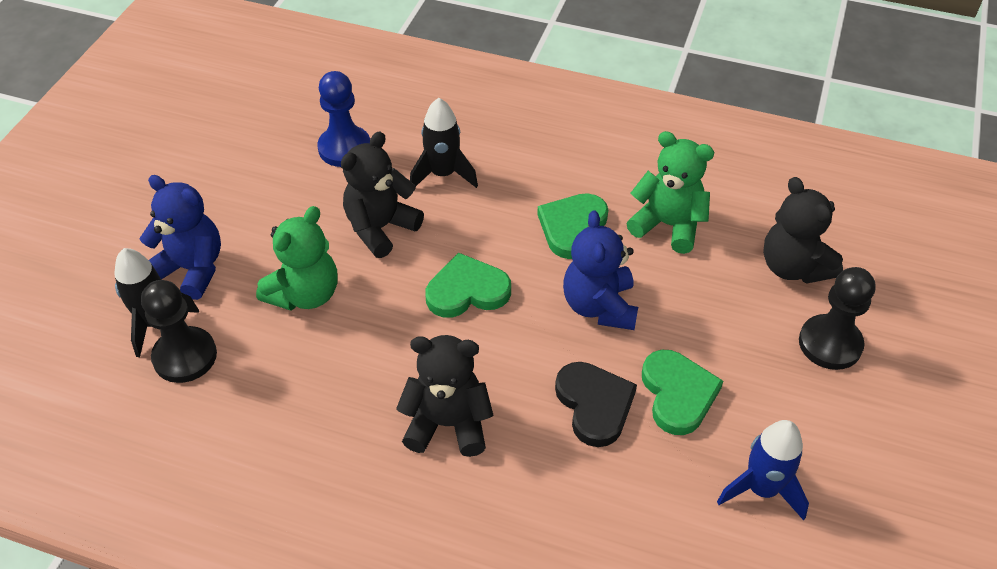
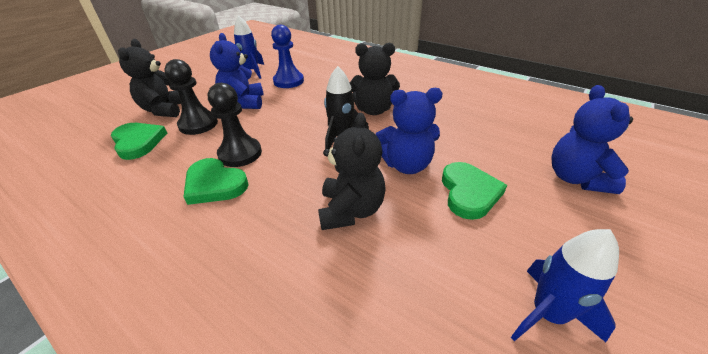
black heart: 1 -> 0
black rocket: 2 -> 1
blue rocket: 1 -> 2
blue teddy bear: 2 -> 3
green teddy bear: 2 -> 0

